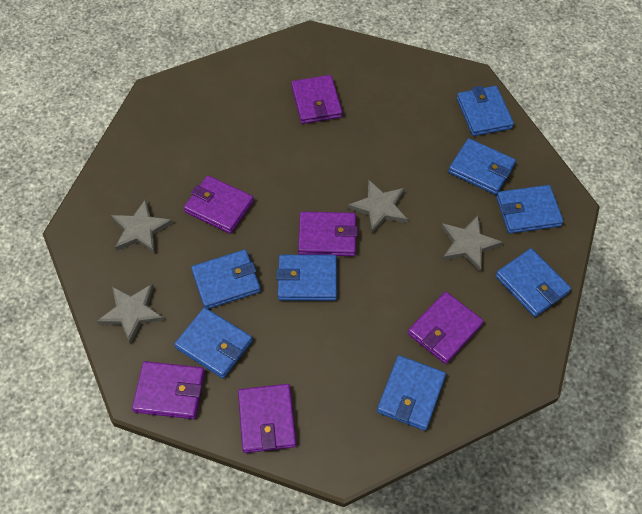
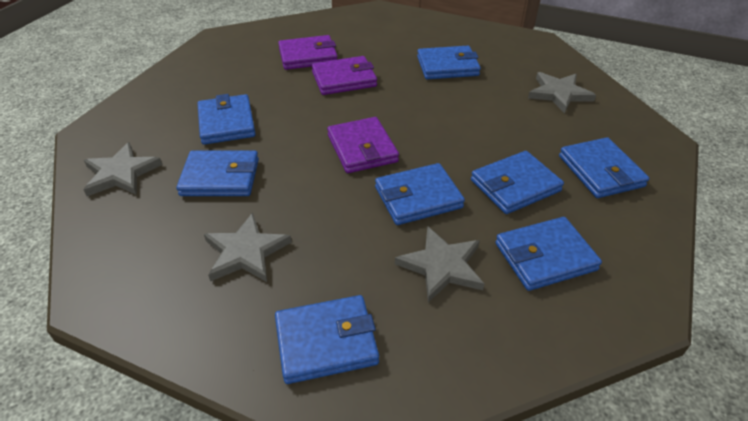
purple wallet: 6 -> 3

